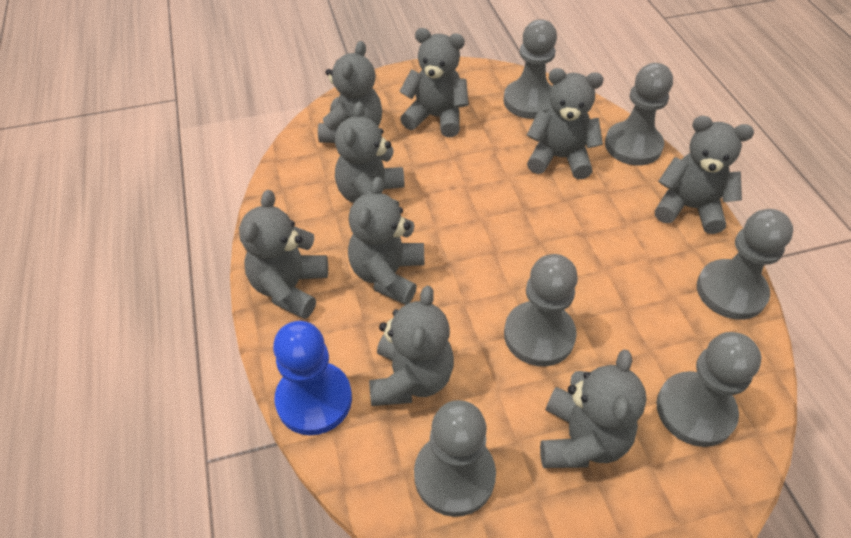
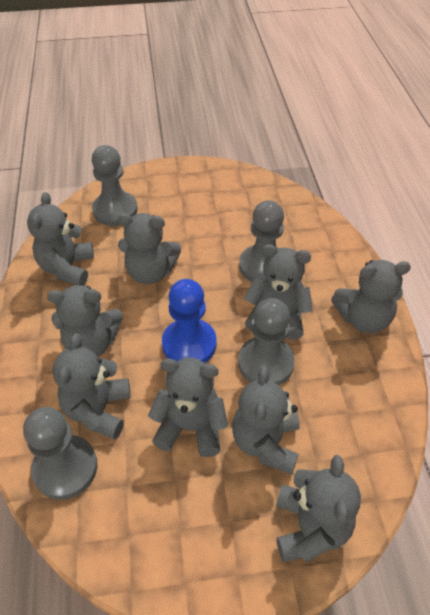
grey pawn: 6 -> 4

